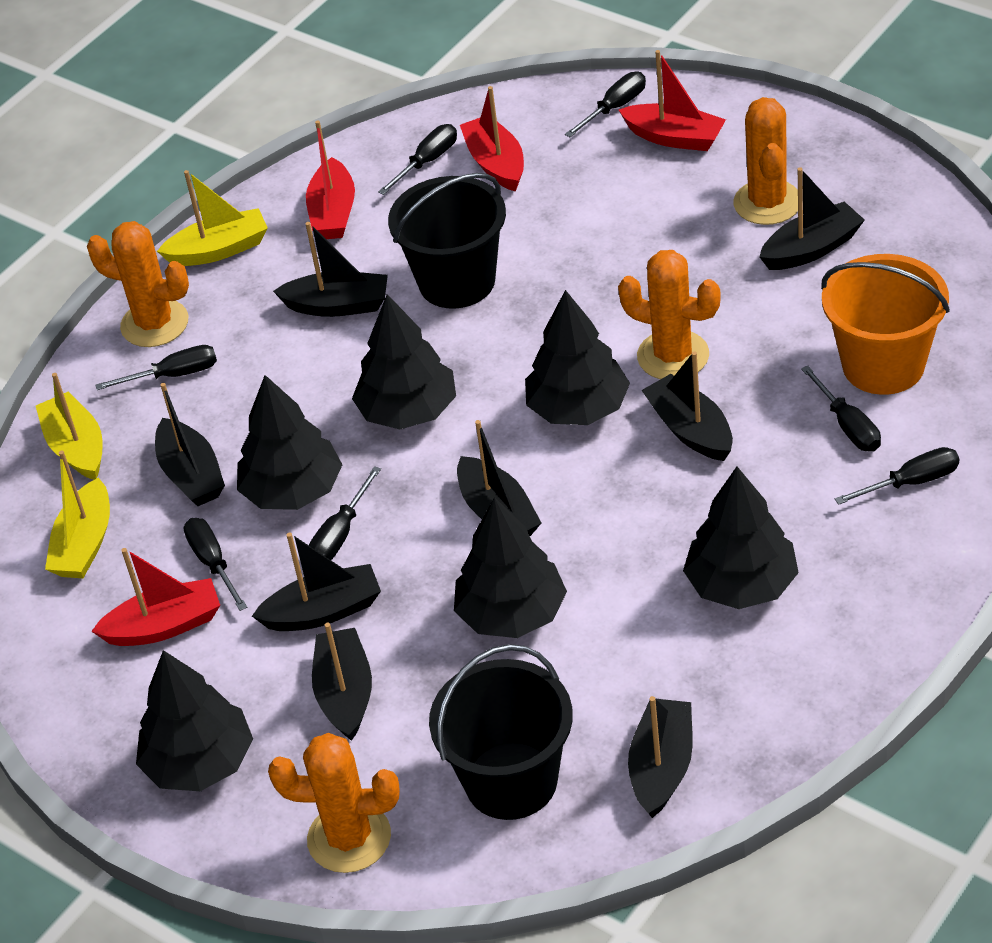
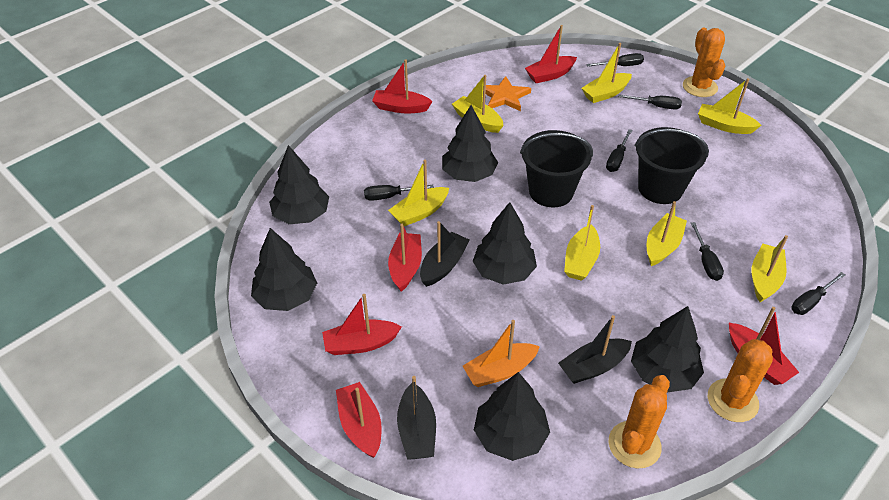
black boat: 8 -> 3
black screwdriver: 7 -> 6
orange boat: 0 -> 1
orange bucket: 1 -> 0
orange cactus: 4 -> 3
orange star: 0 -> 1
red boat: 4 -> 6
yellow boat: 3 -> 7

